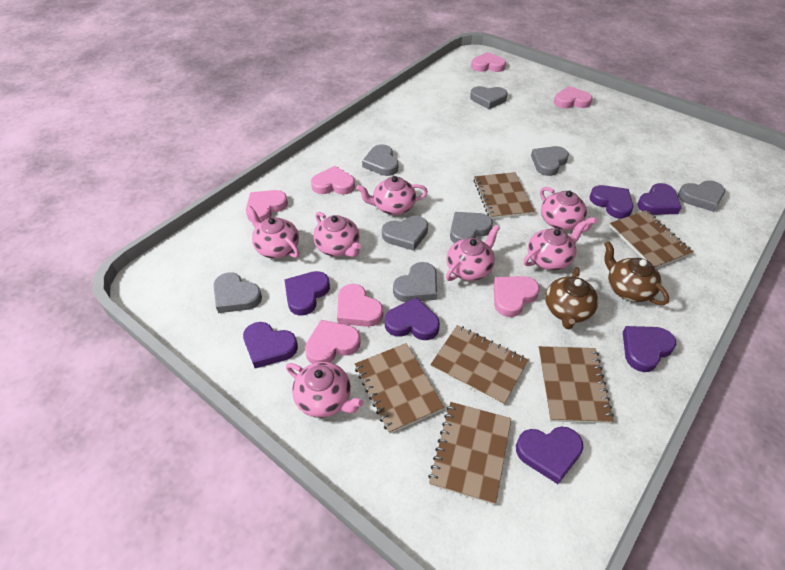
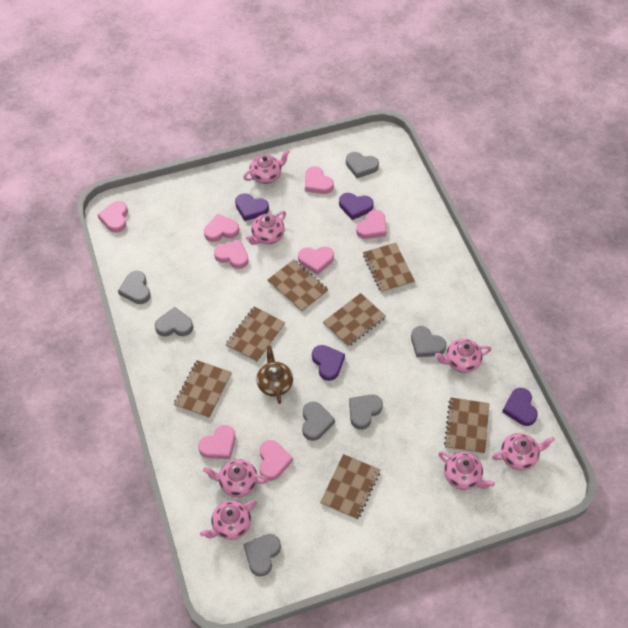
brown notebook: 6 -> 7
brown teapot: 2 -> 1
grey heart: 8 -> 7
pink heart: 7 -> 8
purple heart: 7 -> 4

